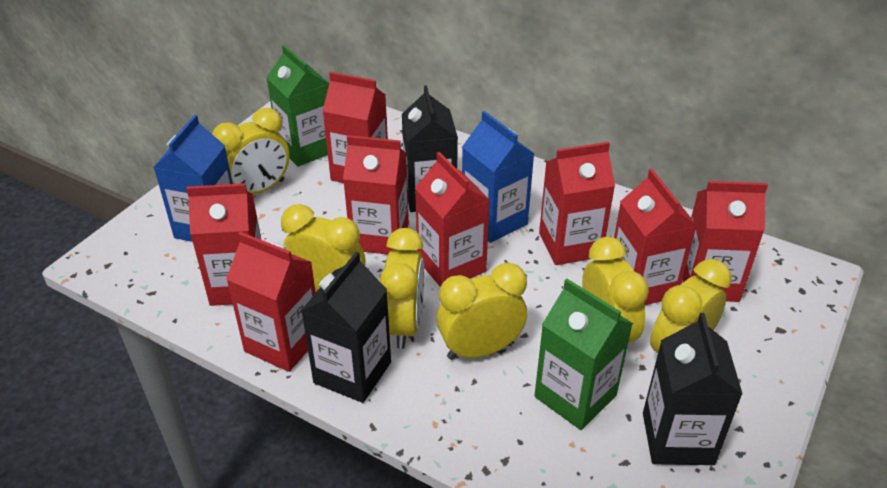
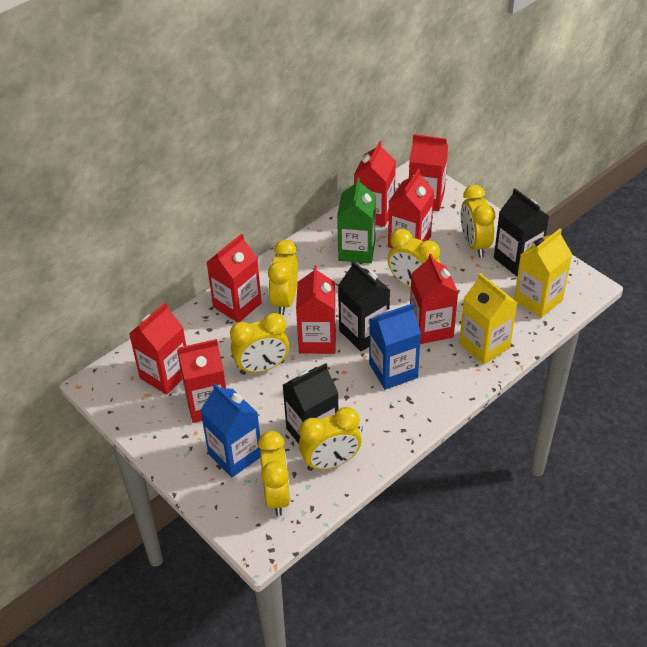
green carton: 2 -> 1
yellow carton: 0 -> 2

